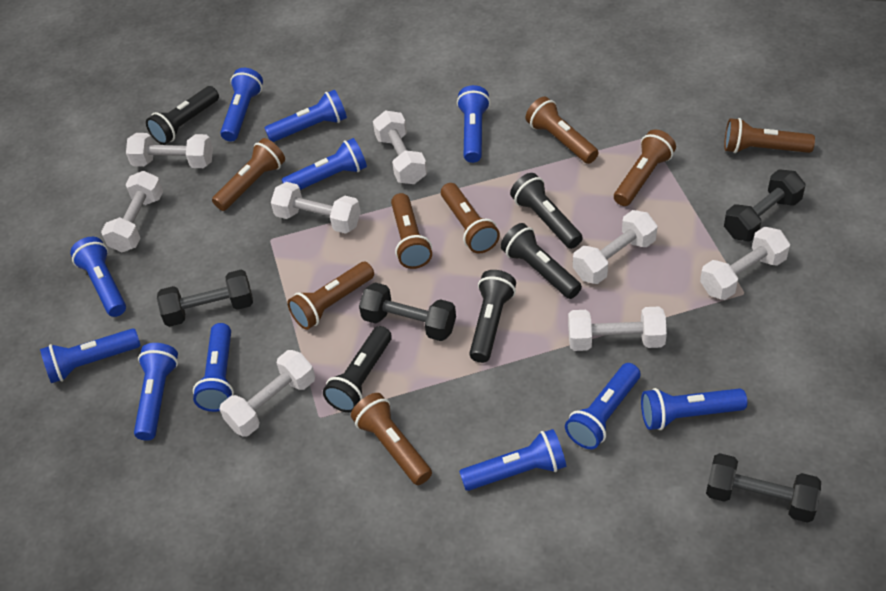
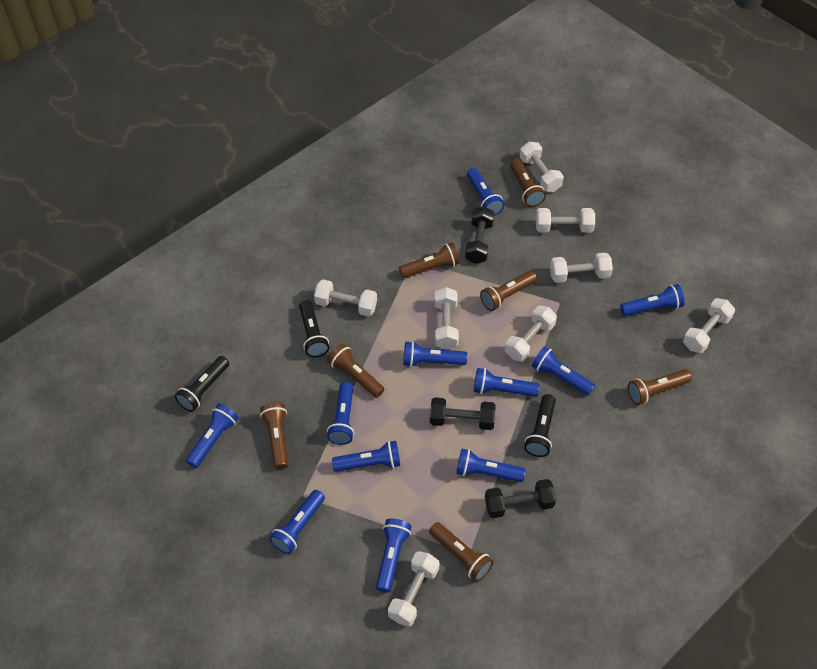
black dumbbell: 4 -> 3
black flashlight: 5 -> 3
brown flashlight: 8 -> 7

